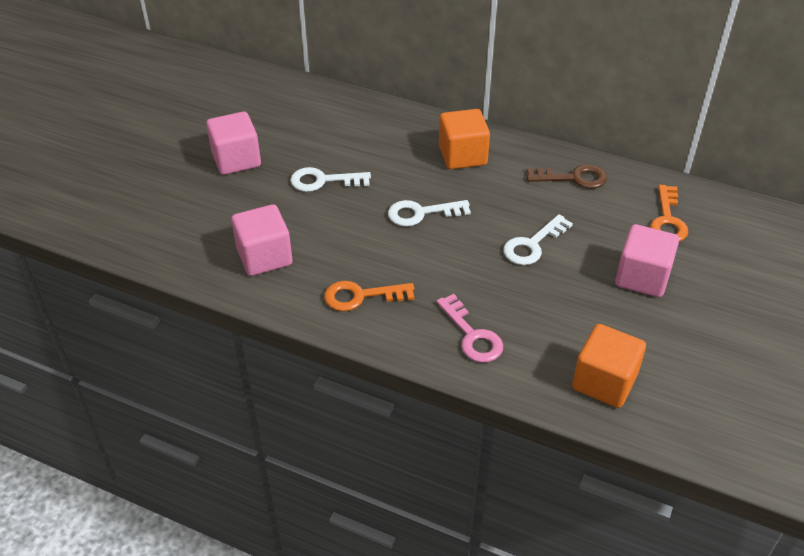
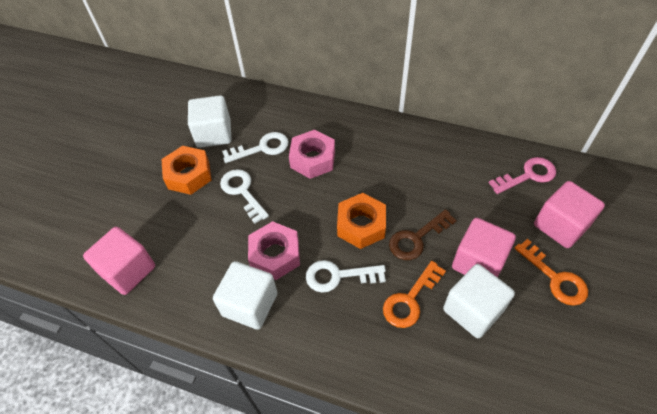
orange cube: 2 -> 0
orange nut: 0 -> 2
pink nut: 0 -> 2
white cube: 0 -> 3

